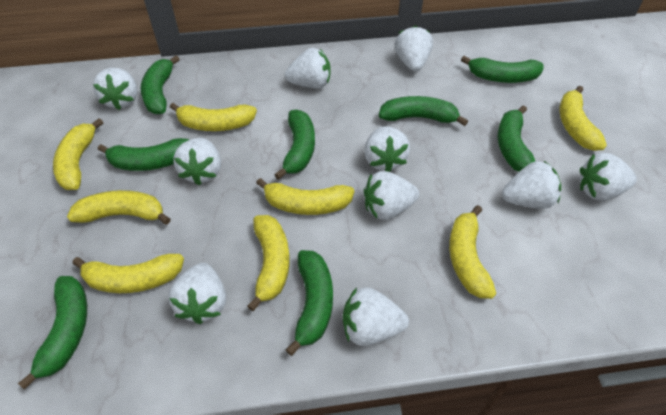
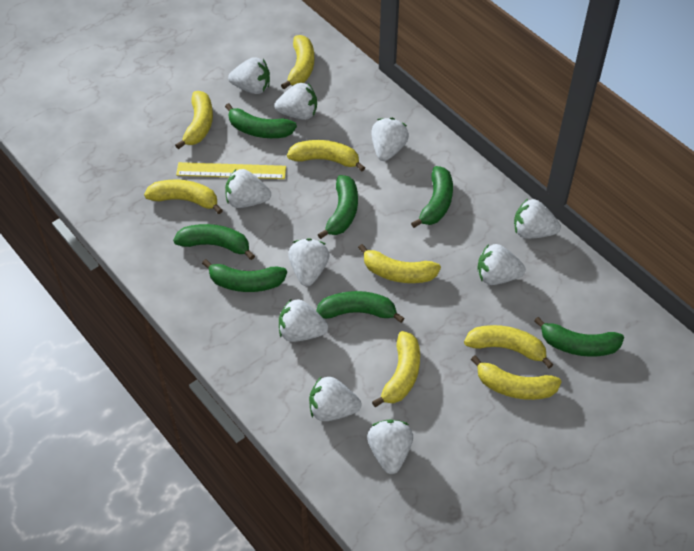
green banana: 8 -> 7
yellow ruler: 0 -> 1

